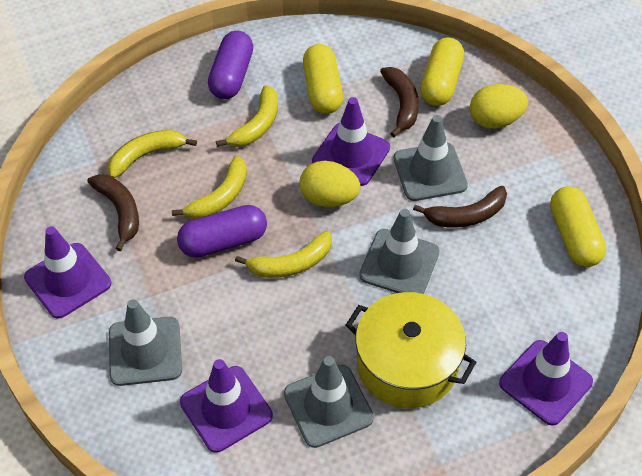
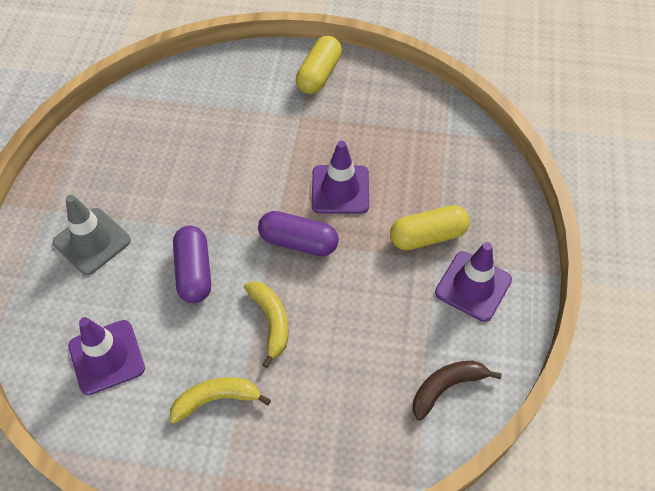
brown banana: 3 -> 1
grey traffic cone: 4 -> 1
purple traffic cone: 4 -> 3
yellow banana: 4 -> 2
yellow capsule: 3 -> 2
yellow egg: 2 -> 0
yellow pot: 1 -> 0

